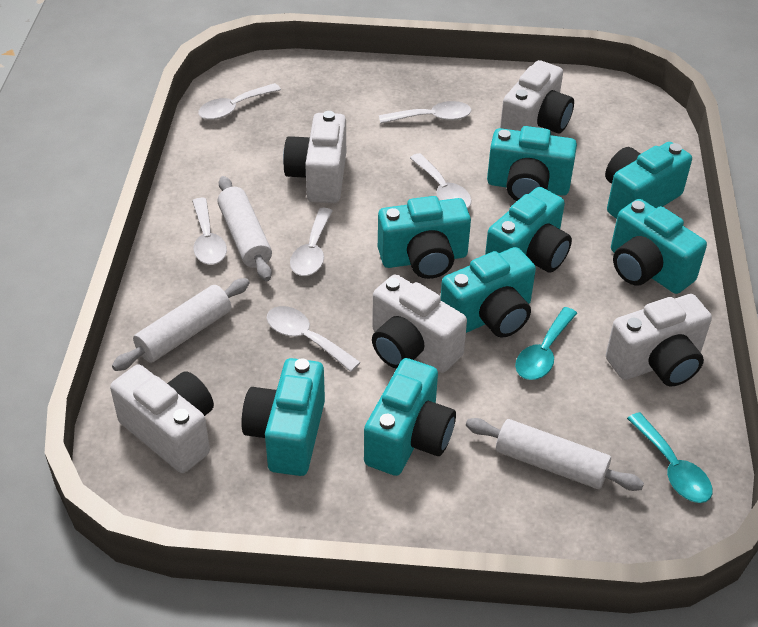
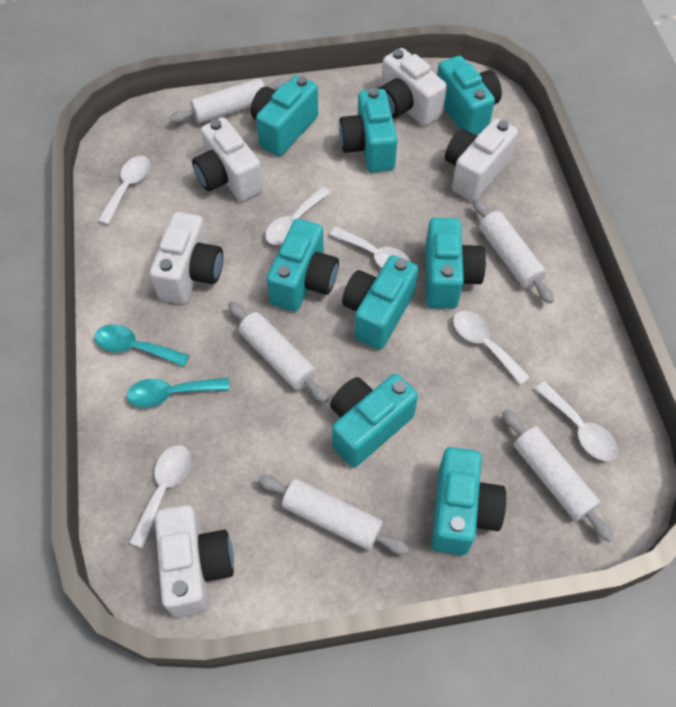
white rolling pin: 3 -> 5

